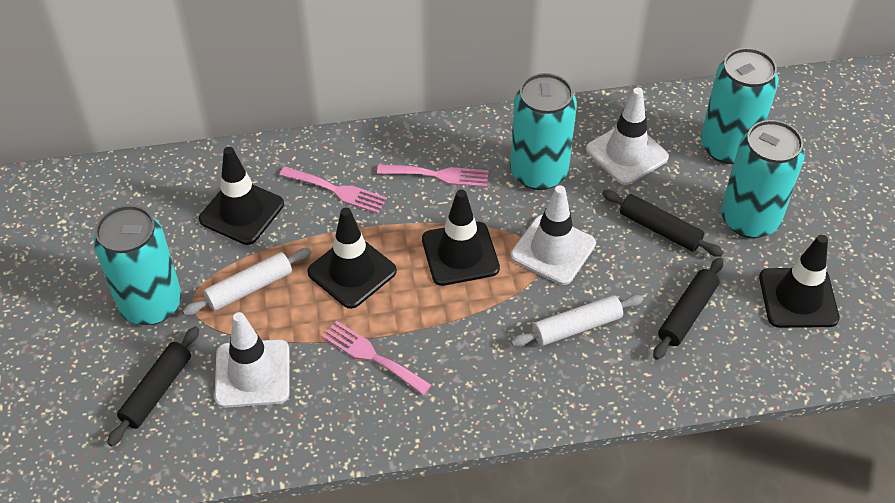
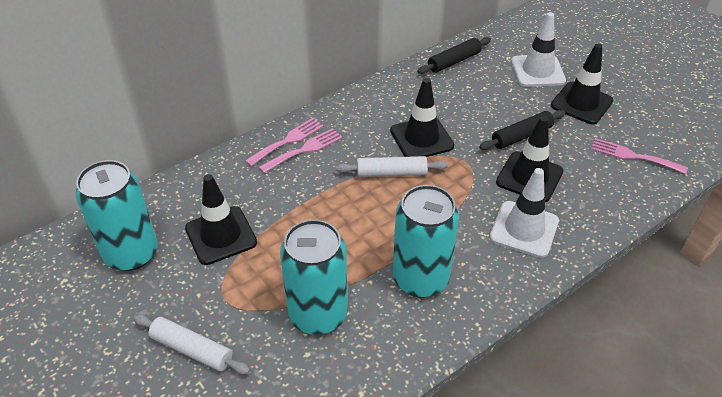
black rolling pin: 3 -> 2
turquoise can: 4 -> 3
white traffic cone: 3 -> 2

